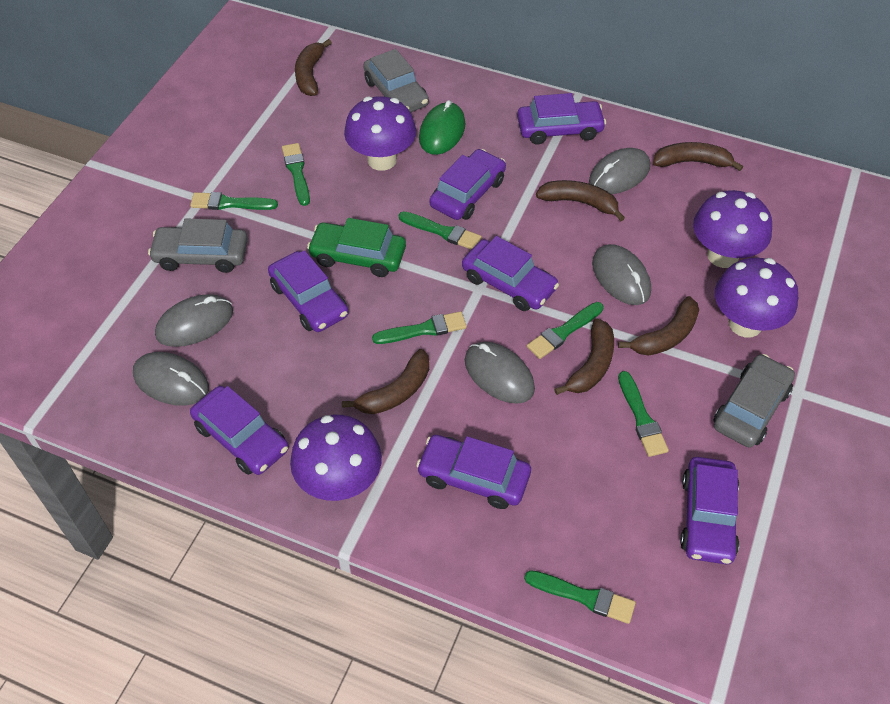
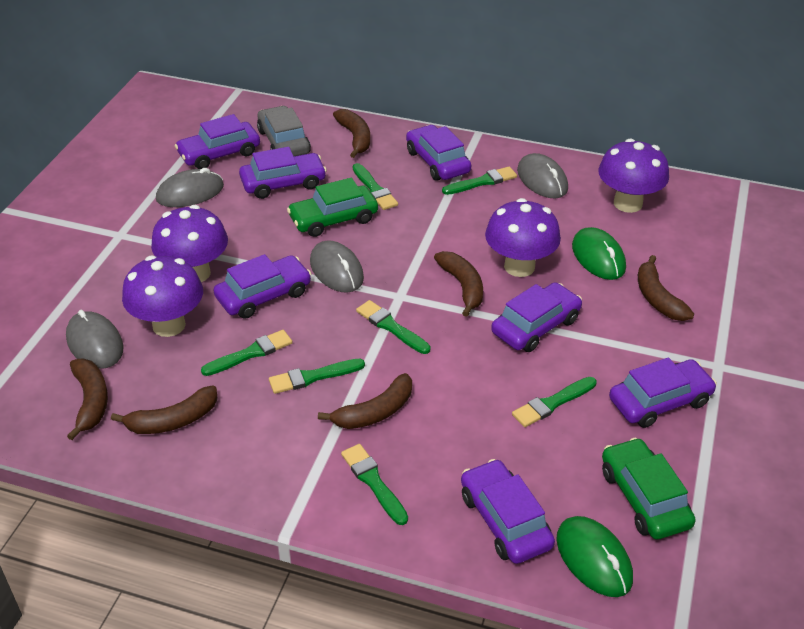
green car: 1 -> 2
green mouse: 1 -> 2
grey car: 3 -> 1
grey mouse: 5 -> 4

